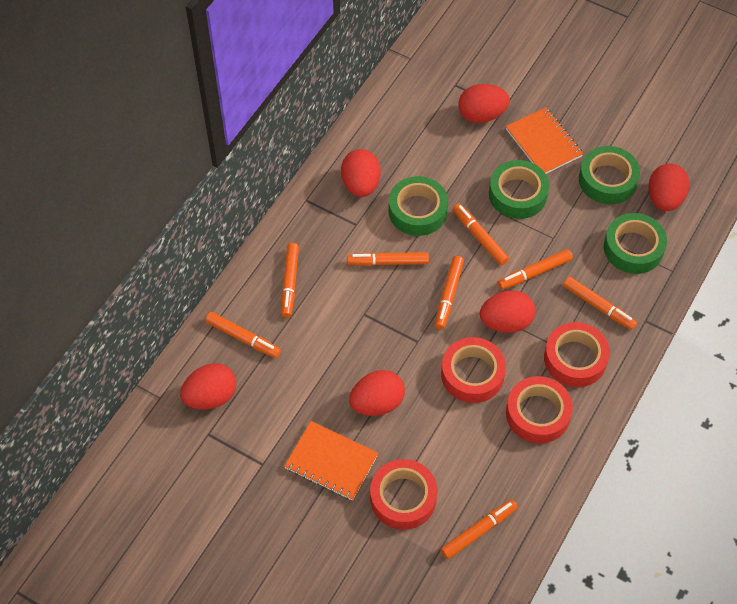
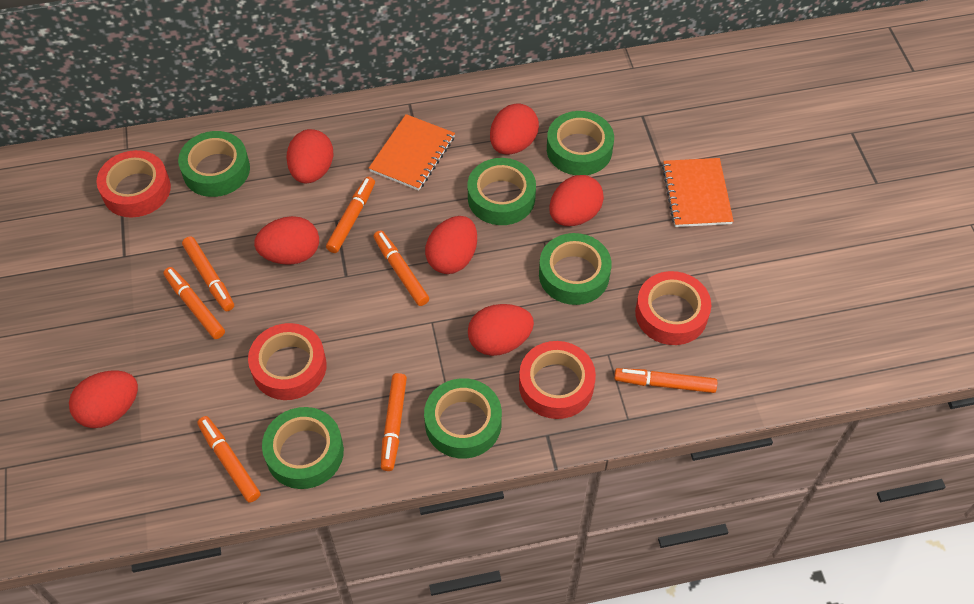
green tape: 4 -> 6
orange marker: 8 -> 7
red egg: 6 -> 7

